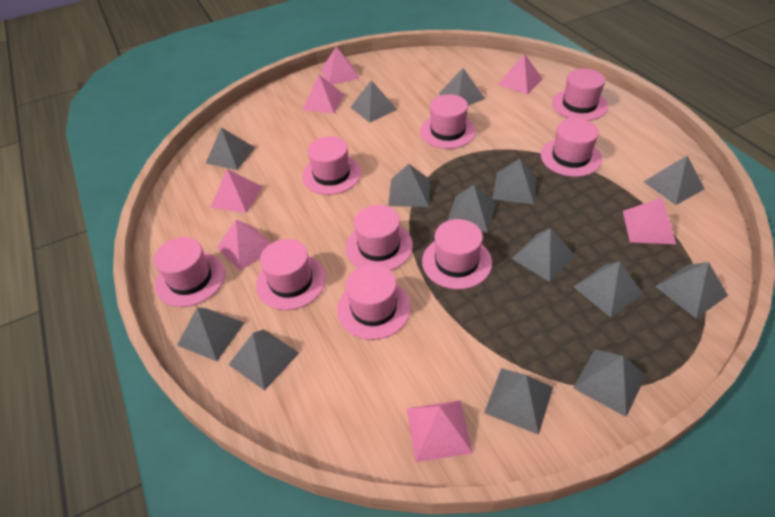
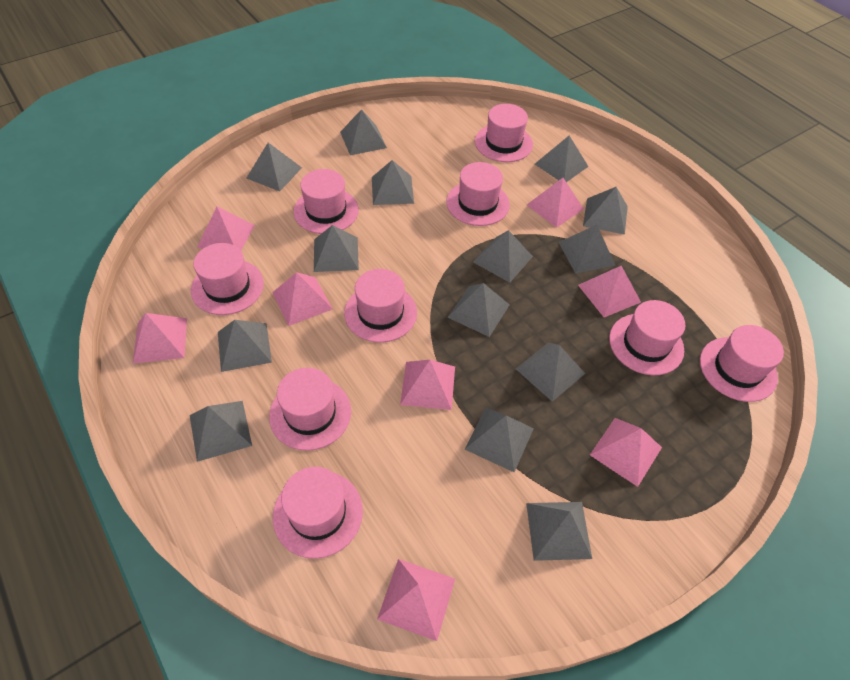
pink pyramid: 7 -> 8

